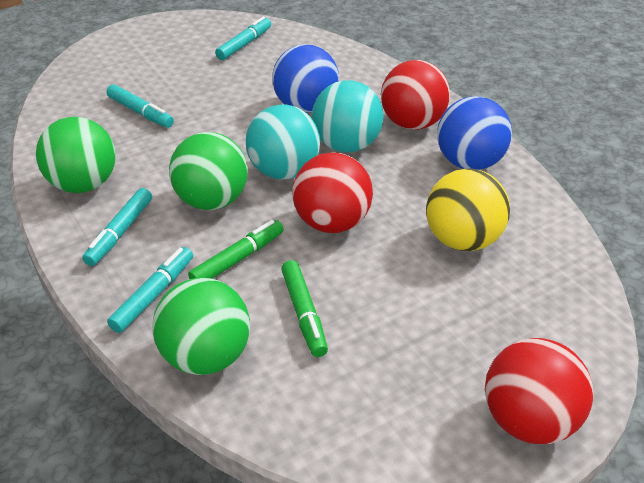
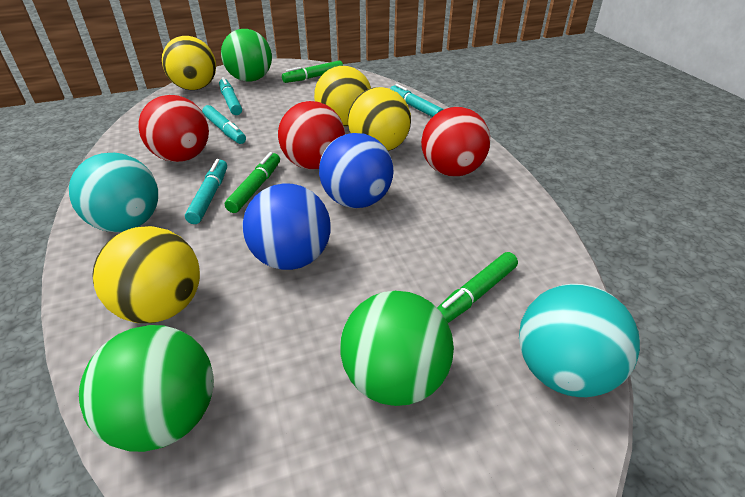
green marker: 2 -> 3
yellow ball: 1 -> 4

